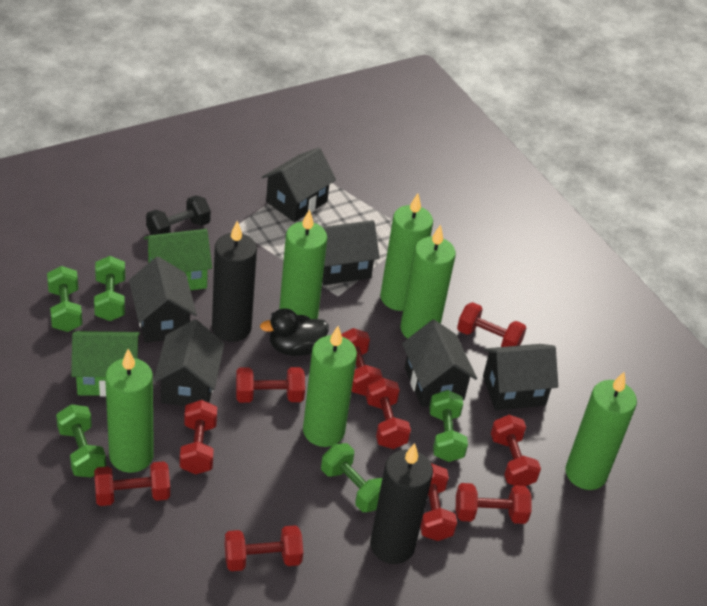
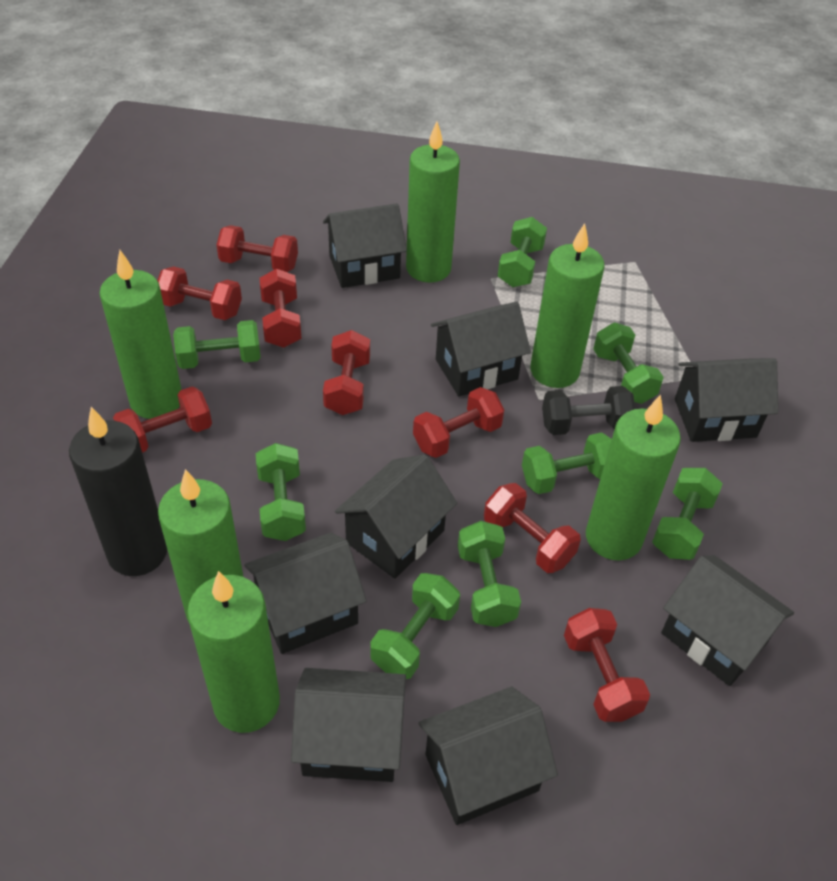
black candle: 2 -> 1
black duck: 1 -> 0
black house: 6 -> 8
green dumbbell: 5 -> 8
green house: 2 -> 0
red dumbbell: 10 -> 8

